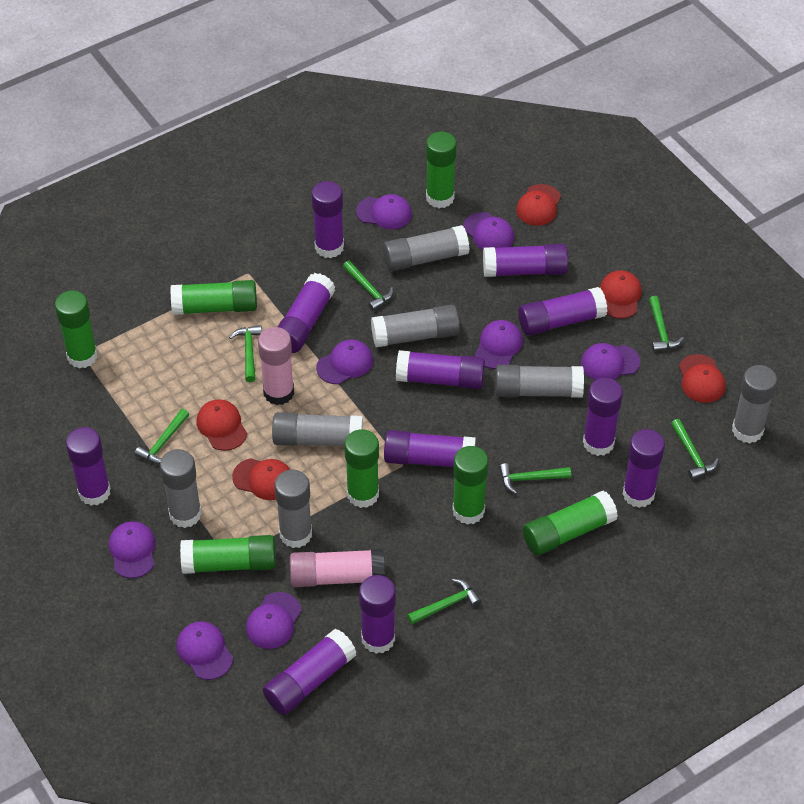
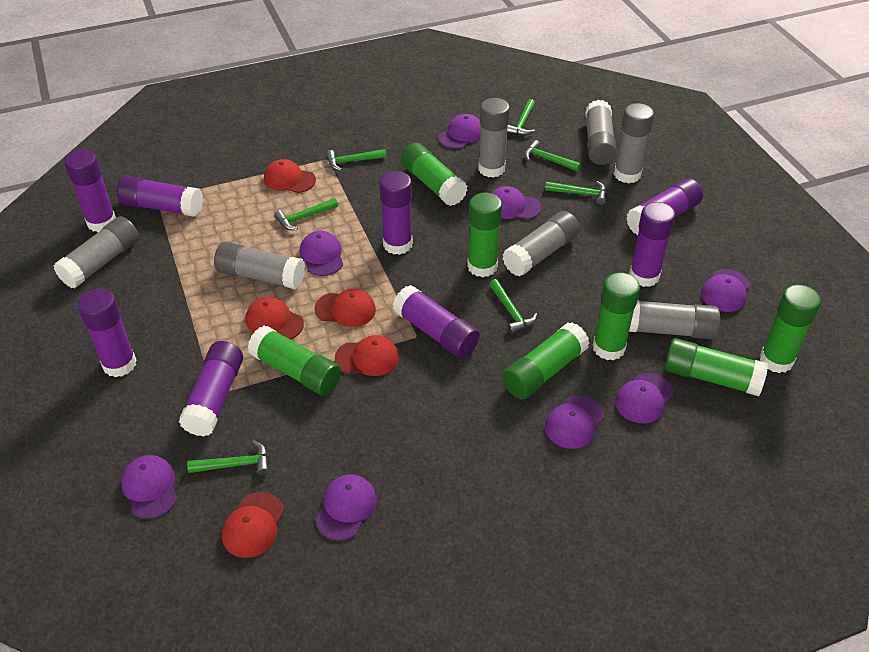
pink glue stick: 2 -> 0
purple glue stick: 11 -> 8

